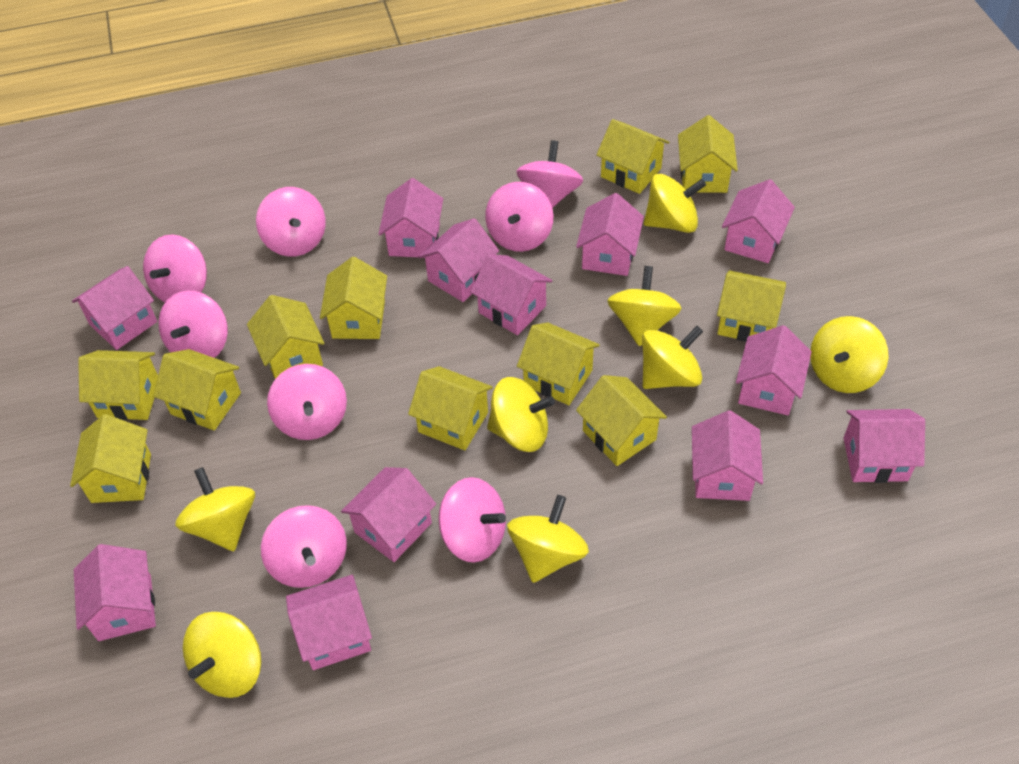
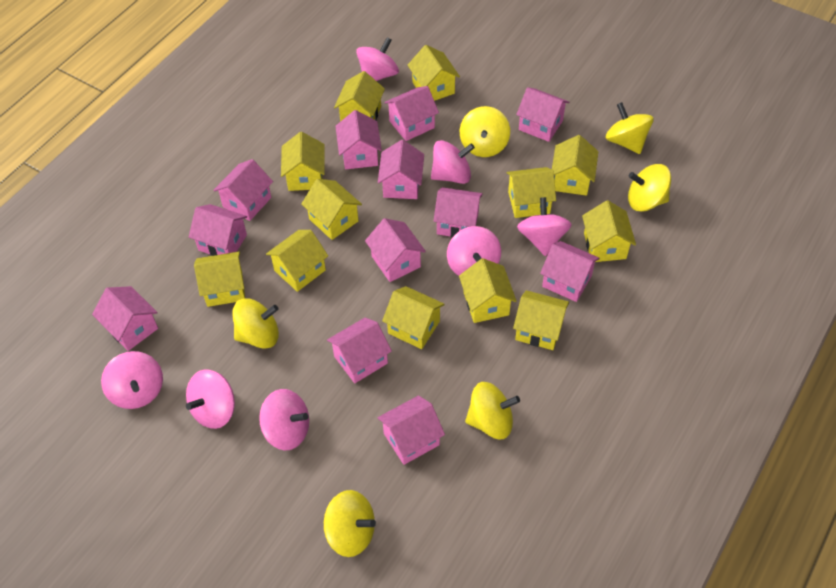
pink spinning top: 8 -> 7
yellow house: 11 -> 12
yellow spinning top: 8 -> 6

